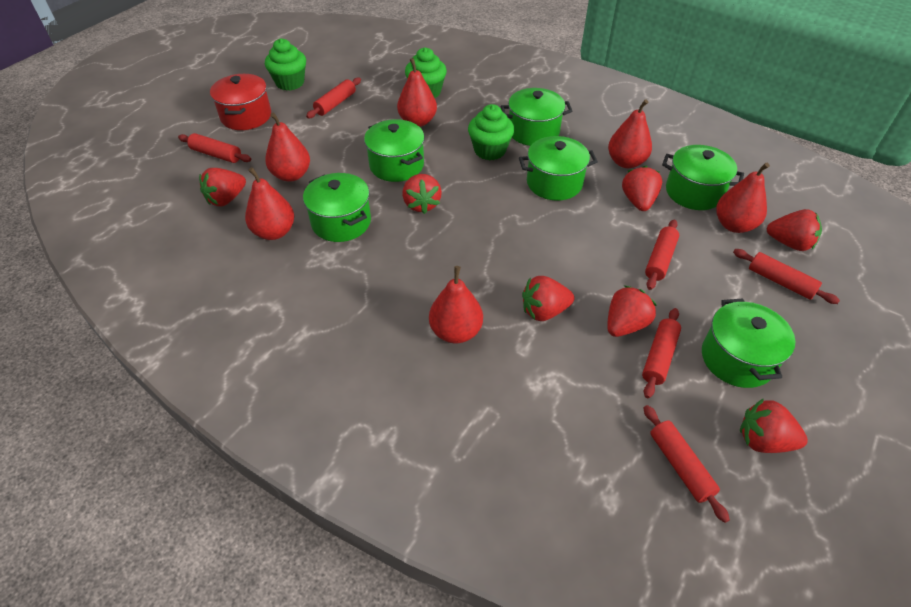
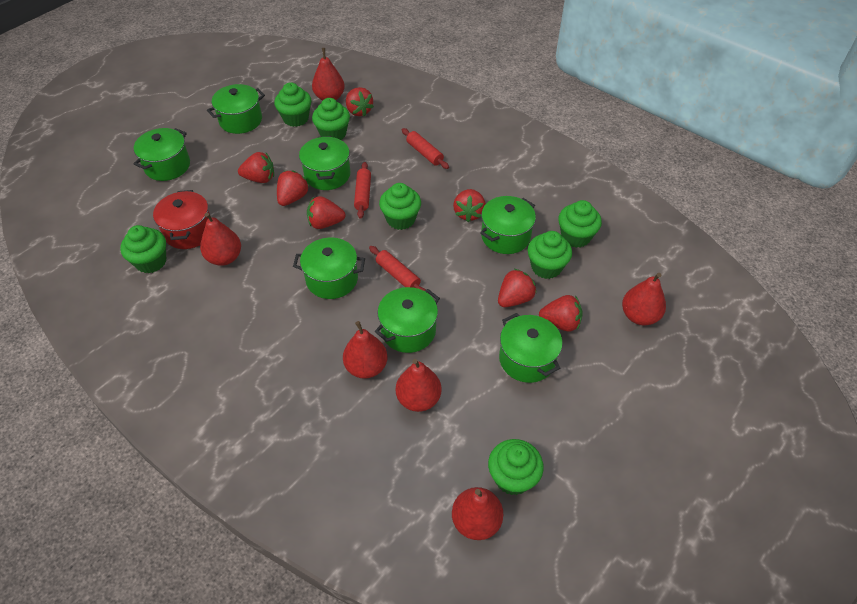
green cupcake: 3 -> 7
green pot: 6 -> 7
red rolling pin: 6 -> 3

